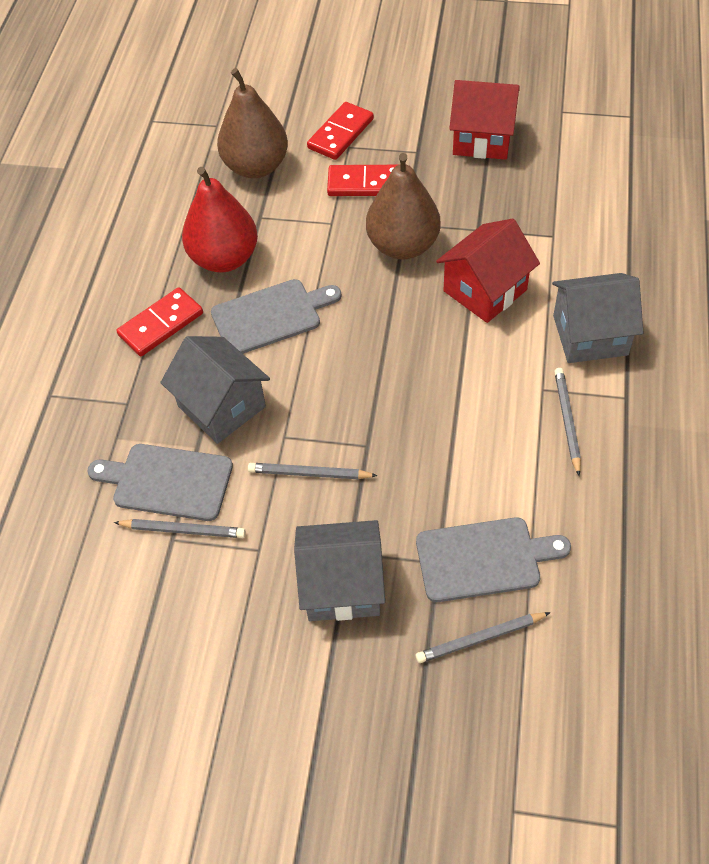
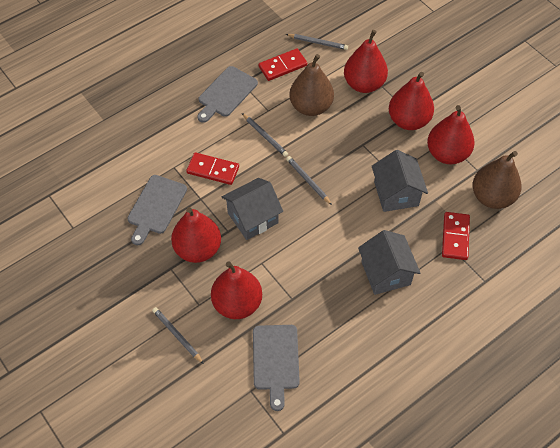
red house: 2 -> 0
red pear: 1 -> 5

